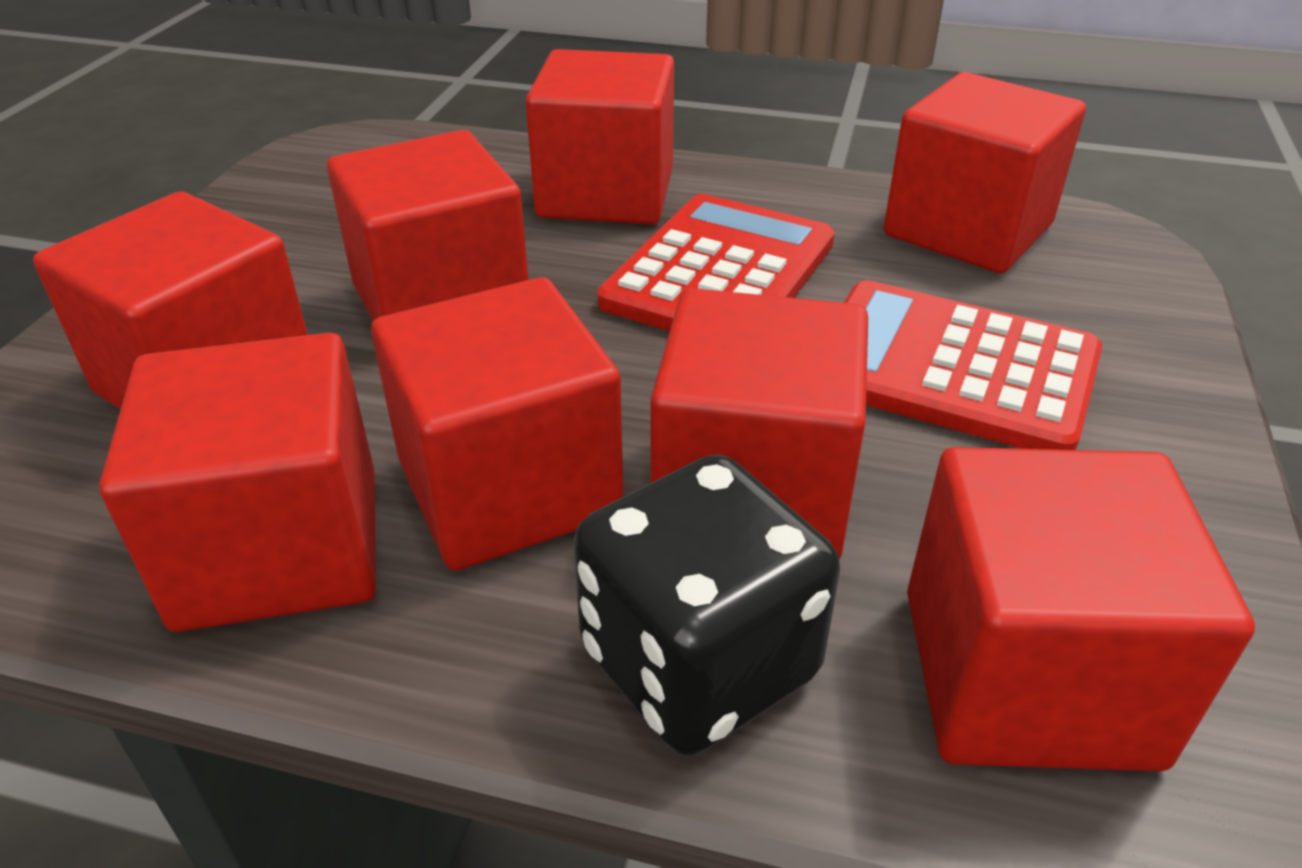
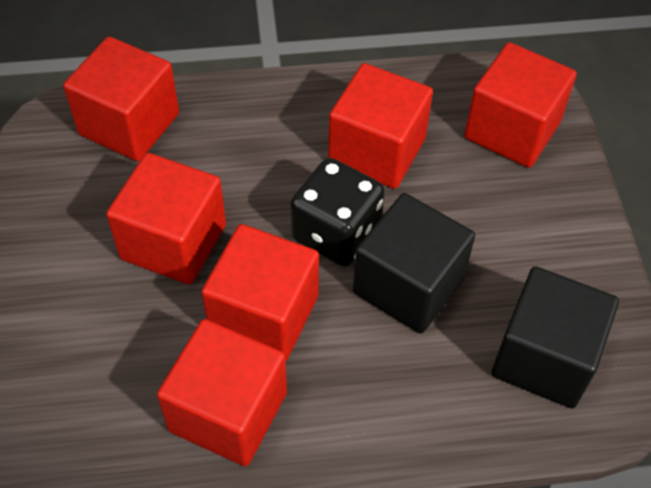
black cube: 0 -> 2
red calculator: 2 -> 0
red cube: 8 -> 6

